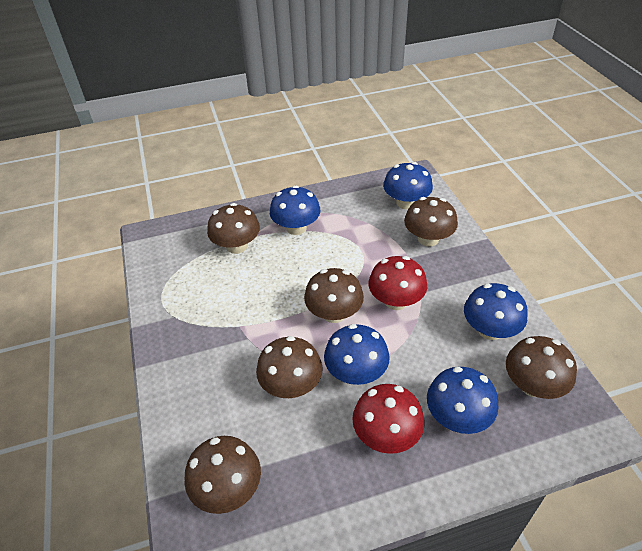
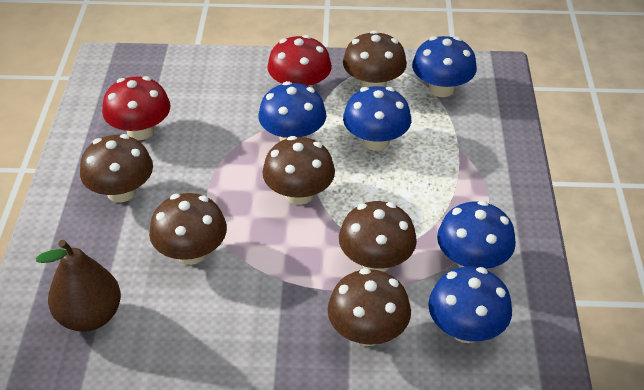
brown pear: 0 -> 1

